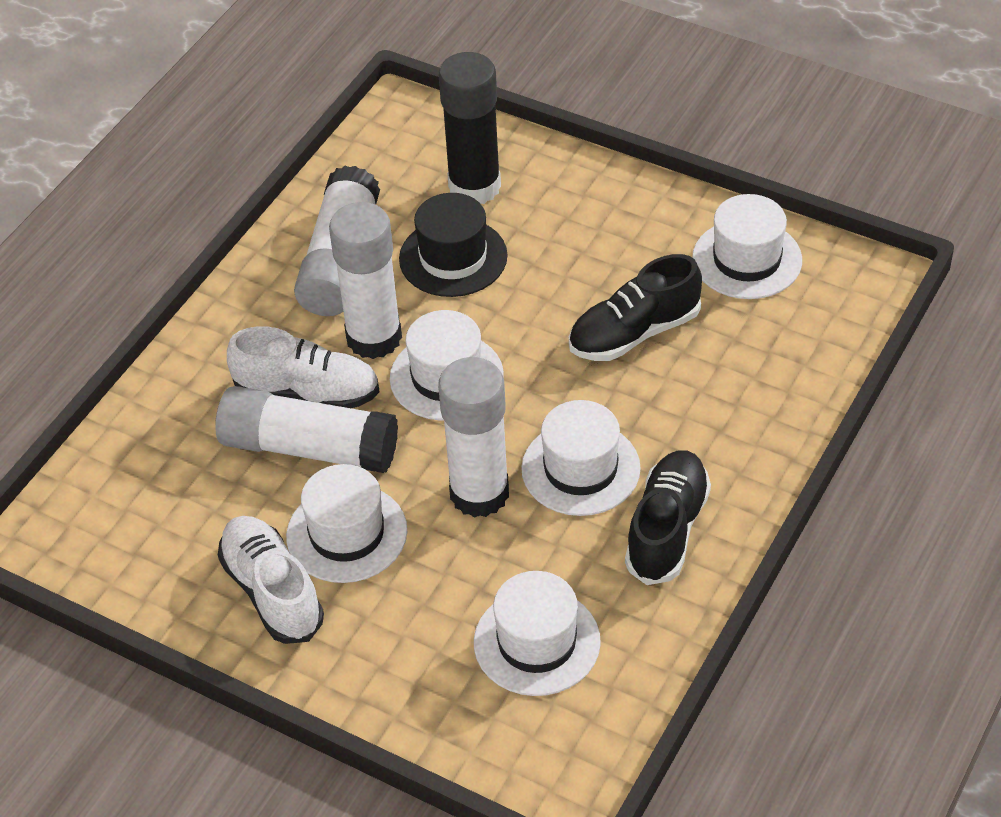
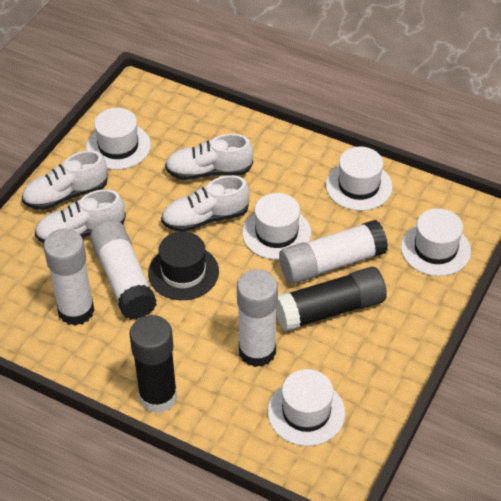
black glue stick: 1 -> 2
black shoe: 2 -> 0
white shoe: 2 -> 4

